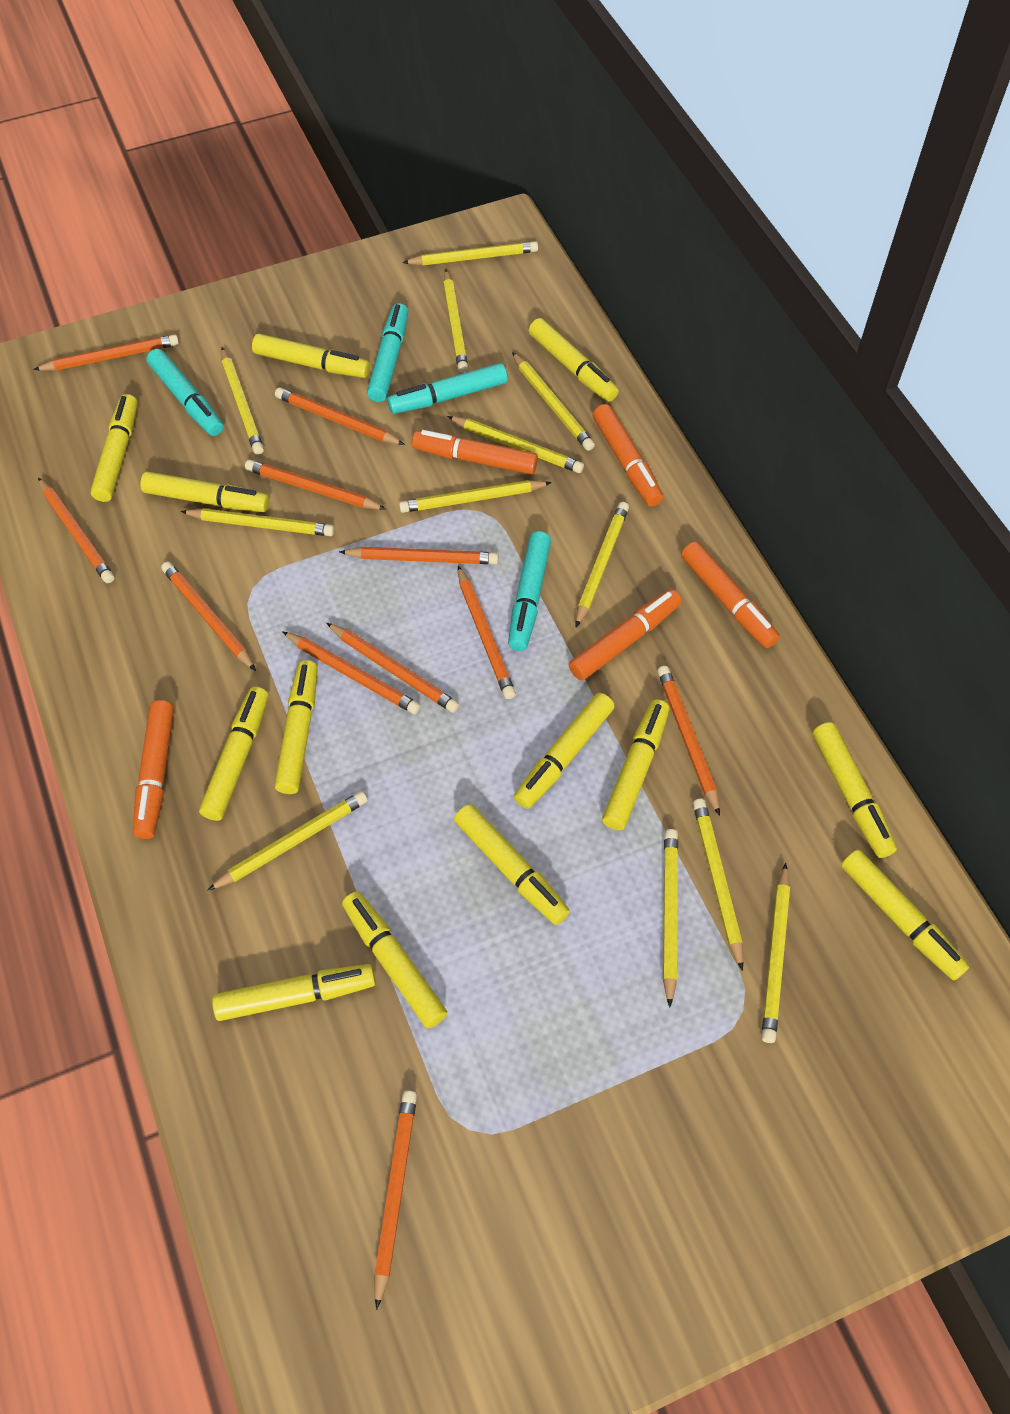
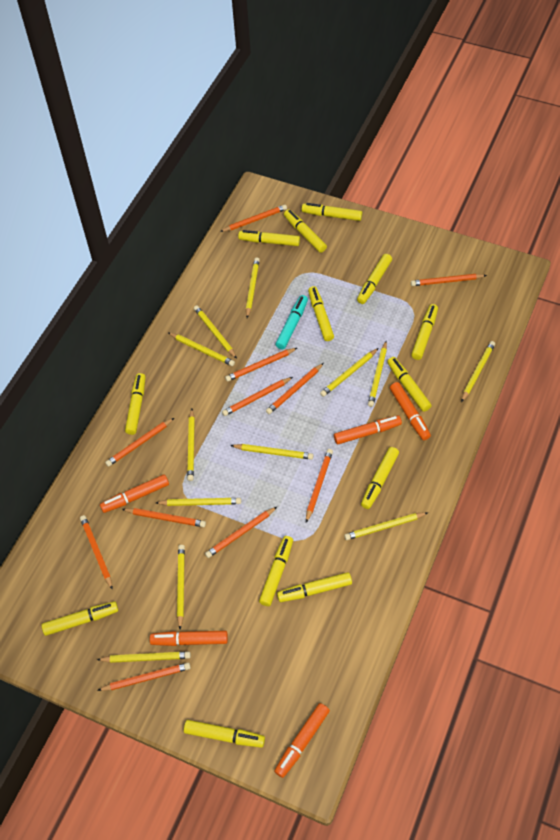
turquoise marker: 4 -> 1

